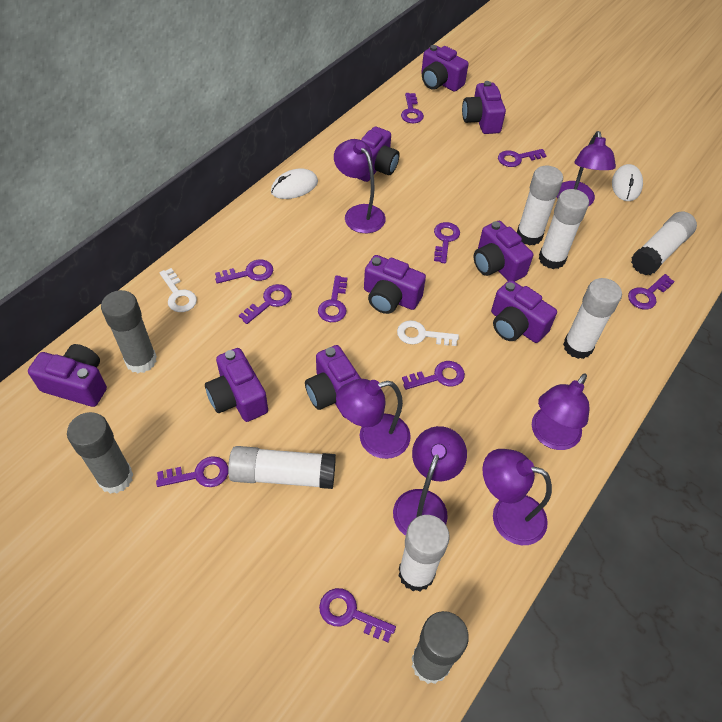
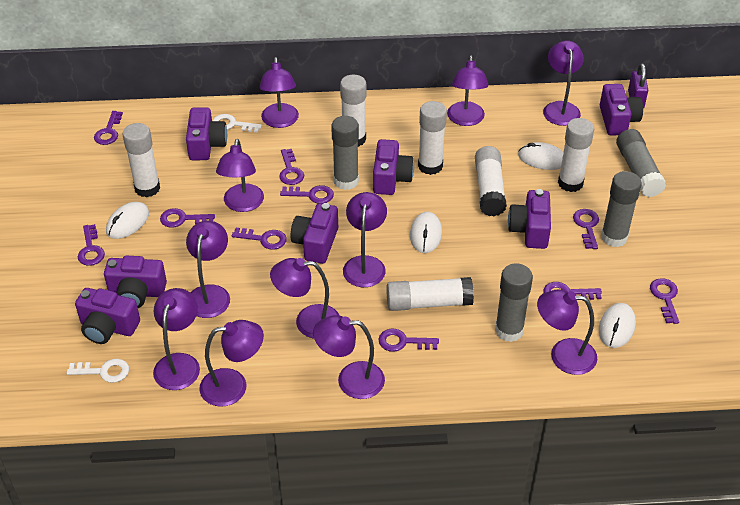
grey glue stick: 3 -> 4
purple camera: 9 -> 7
purple lamp: 6 -> 11
purple padlock: 0 -> 1
white mouse: 2 -> 4

